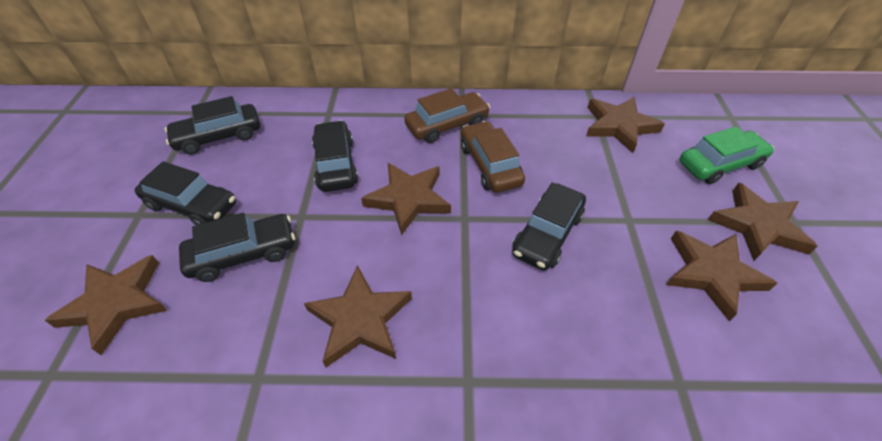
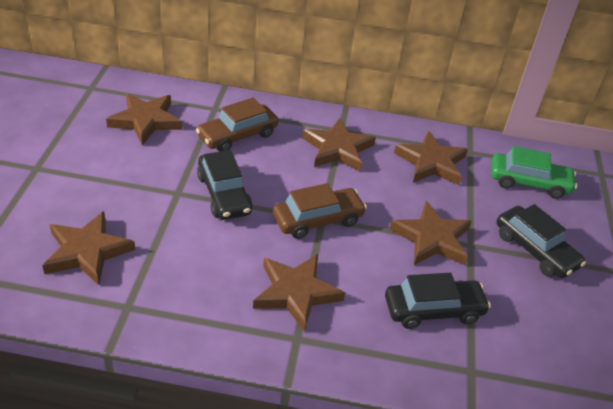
black car: 5 -> 3

